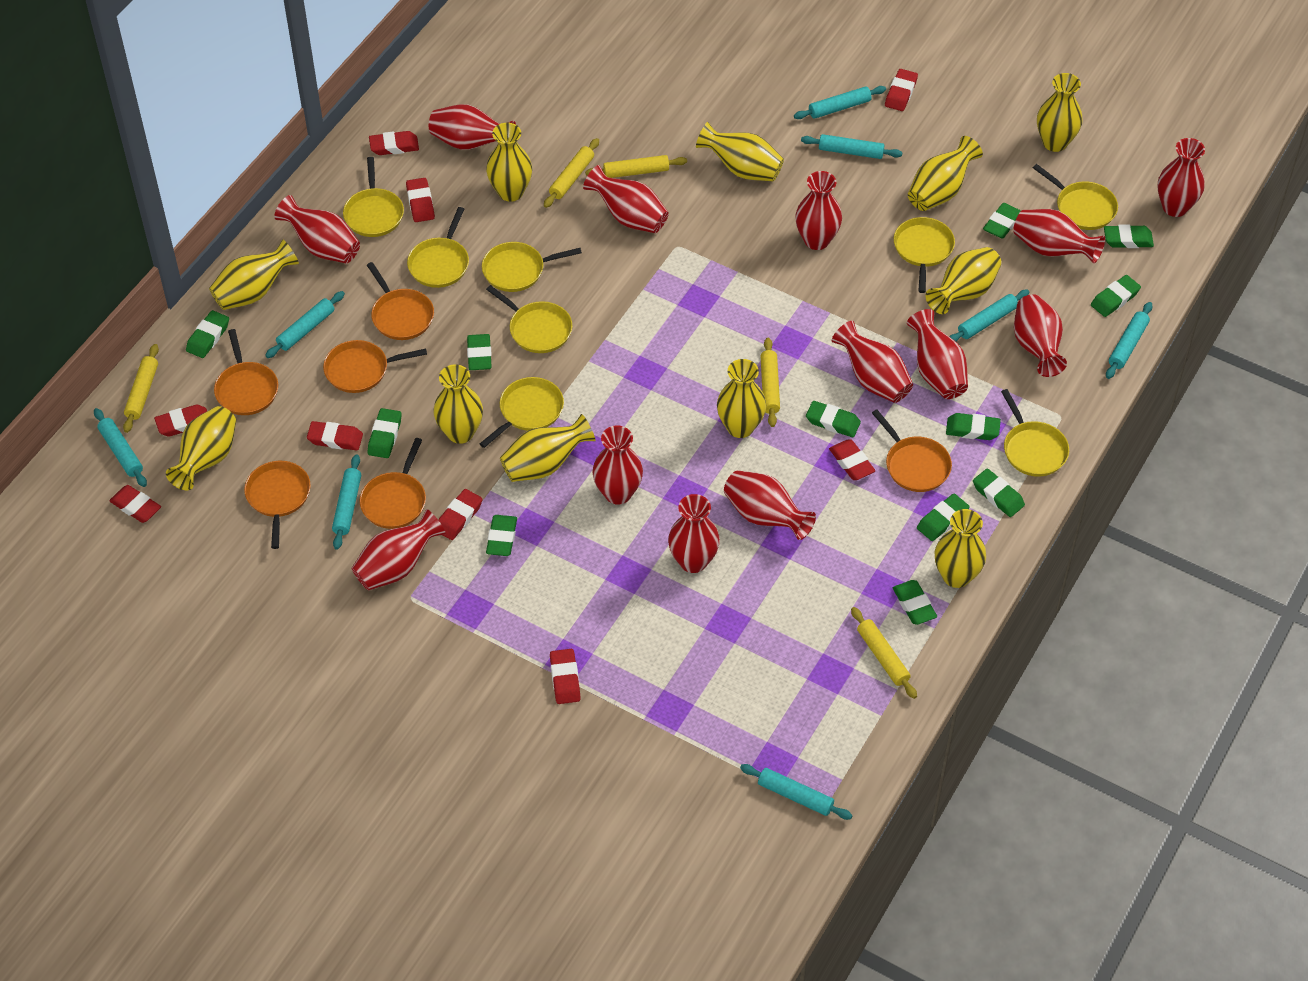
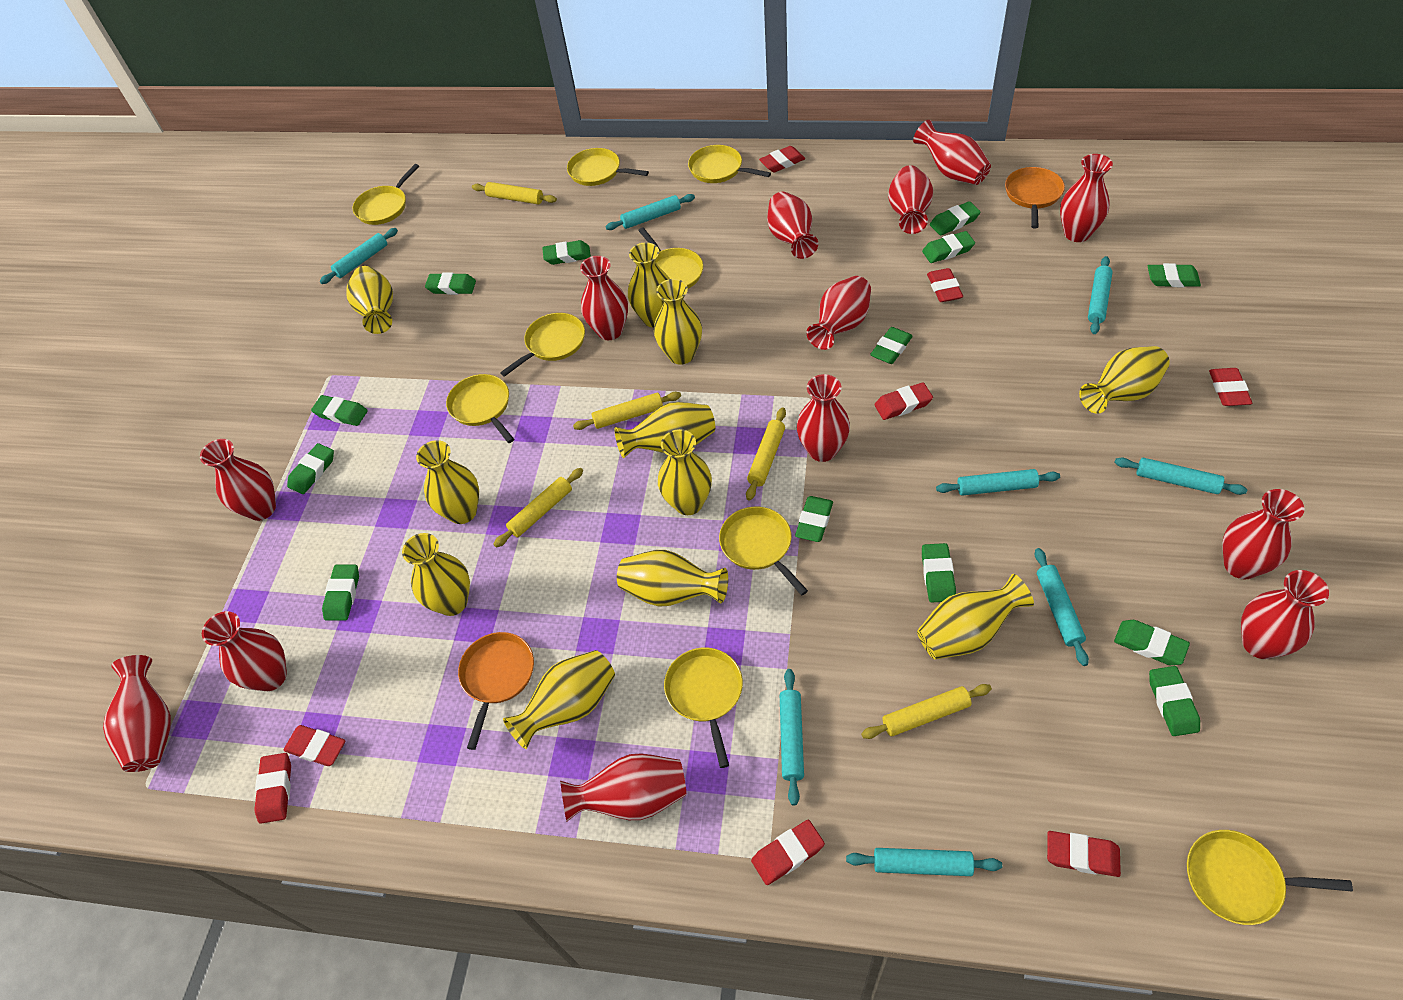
green eraser: 12 -> 13
orange pan: 6 -> 2
red eraser: 9 -> 8
yellow pan: 8 -> 9

